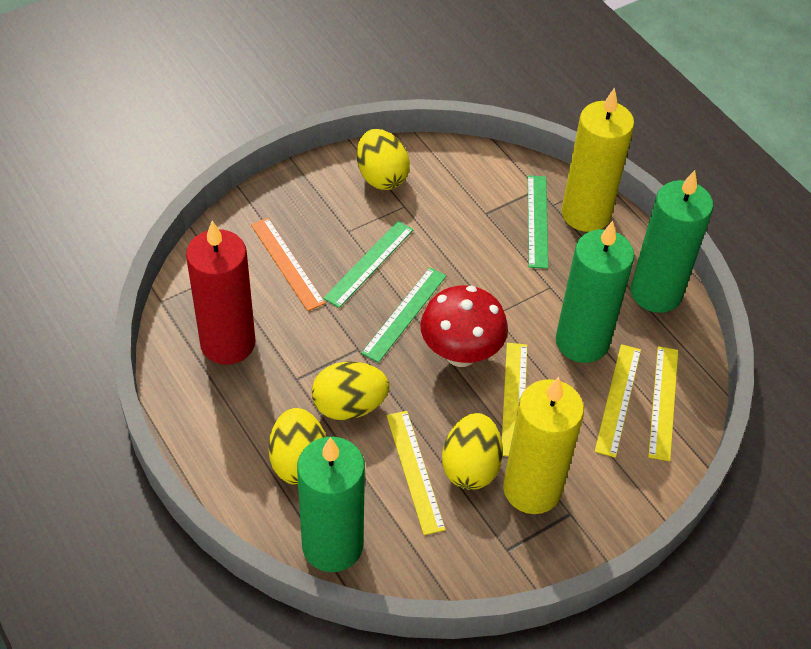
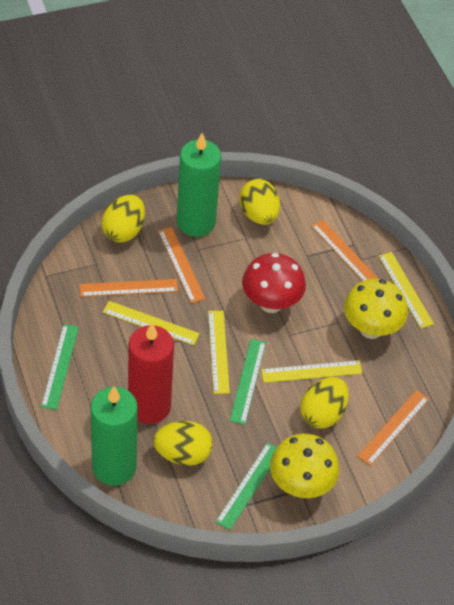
green candle: 3 -> 2
orange ruler: 1 -> 4
yellow candle: 2 -> 0
yellow mushroom: 0 -> 2

